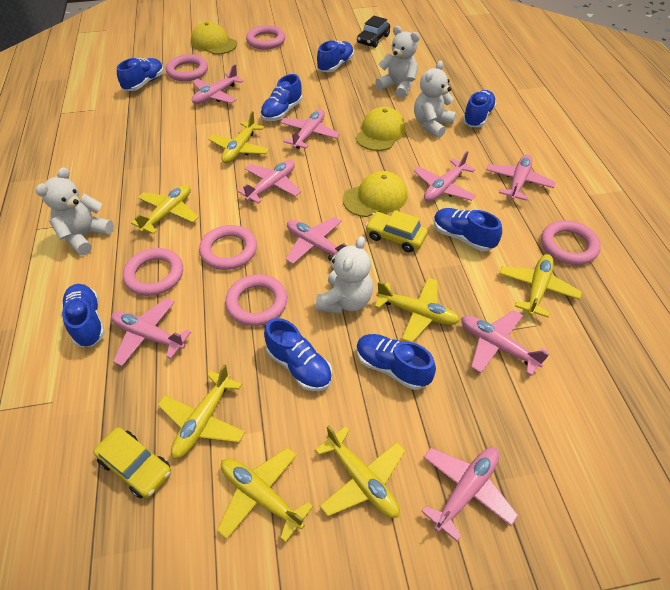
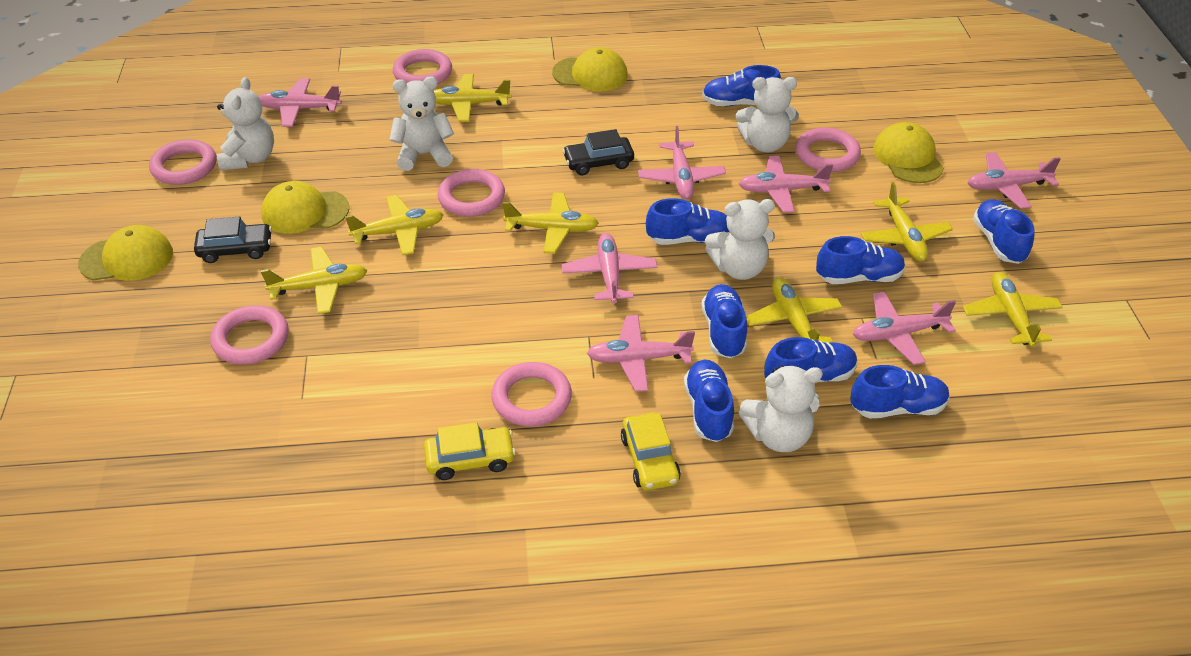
black car: 1 -> 2
pink plane: 9 -> 7
white teddy bear: 4 -> 5
yellow cap: 3 -> 4

